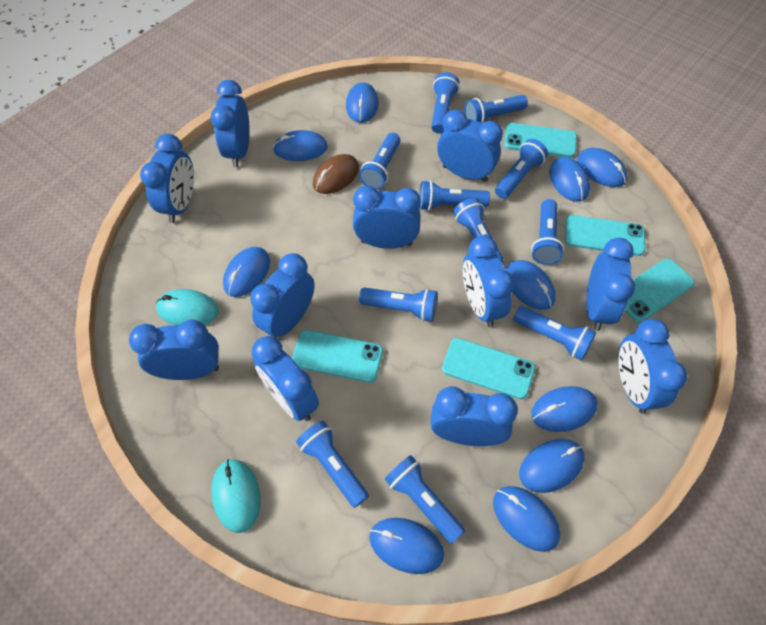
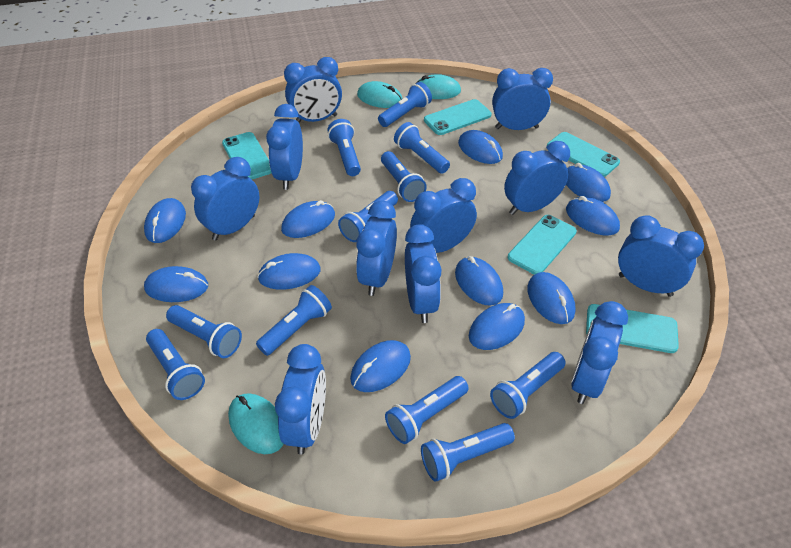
blue mouse: 10 -> 11
brown mouse: 1 -> 0
turquoise mouse: 2 -> 3

